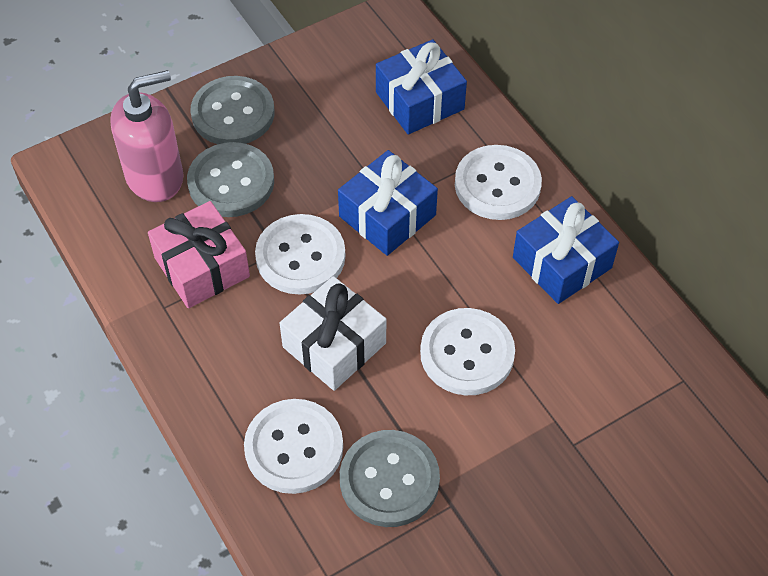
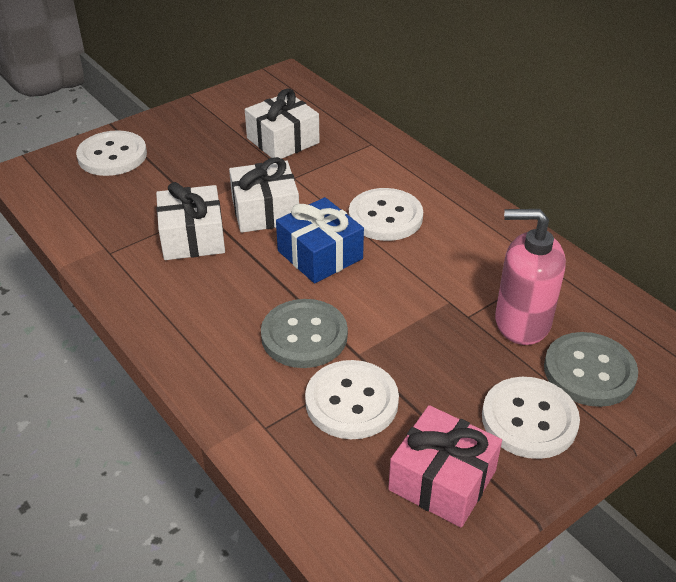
blue gift: 3 -> 1
grey button: 3 -> 2
white gift: 1 -> 3

